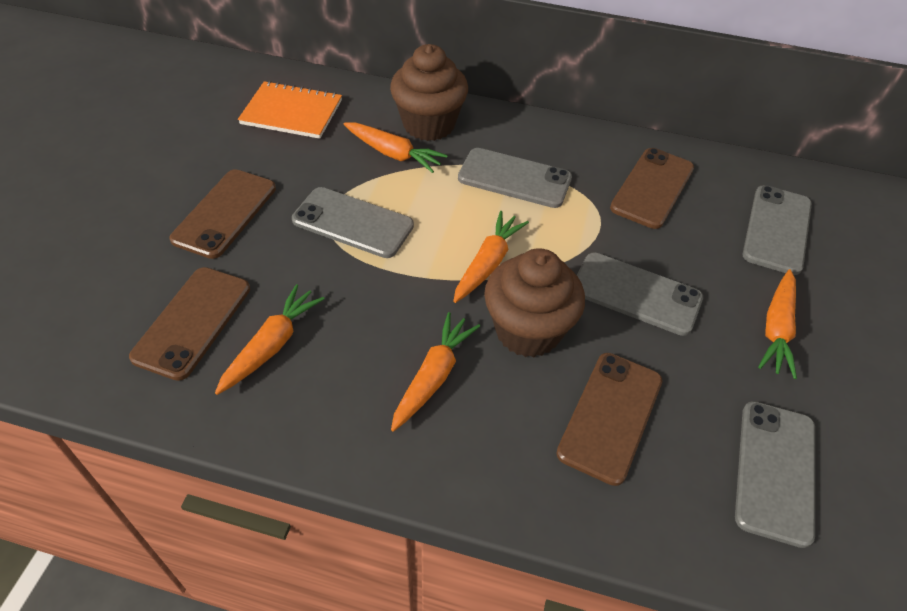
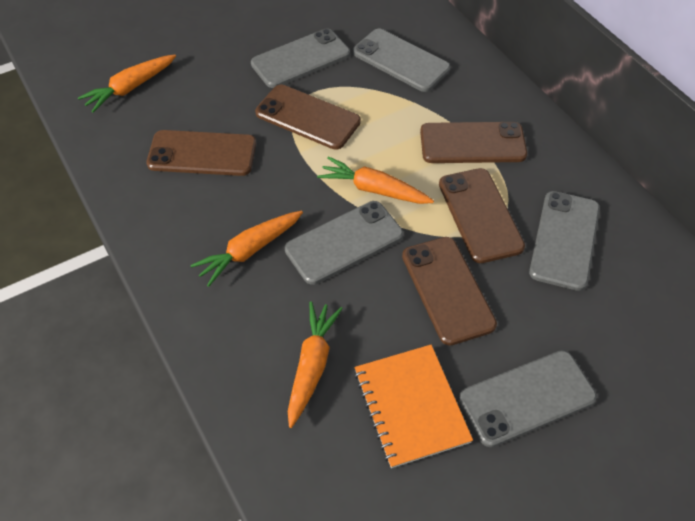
brown cupcake: 2 -> 0
brown phone: 4 -> 5
orange carrot: 5 -> 4

